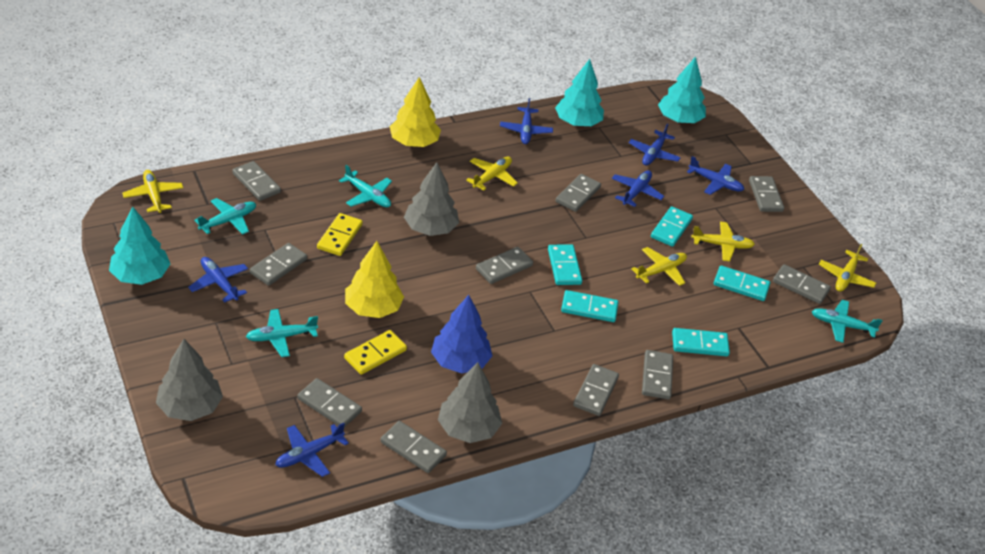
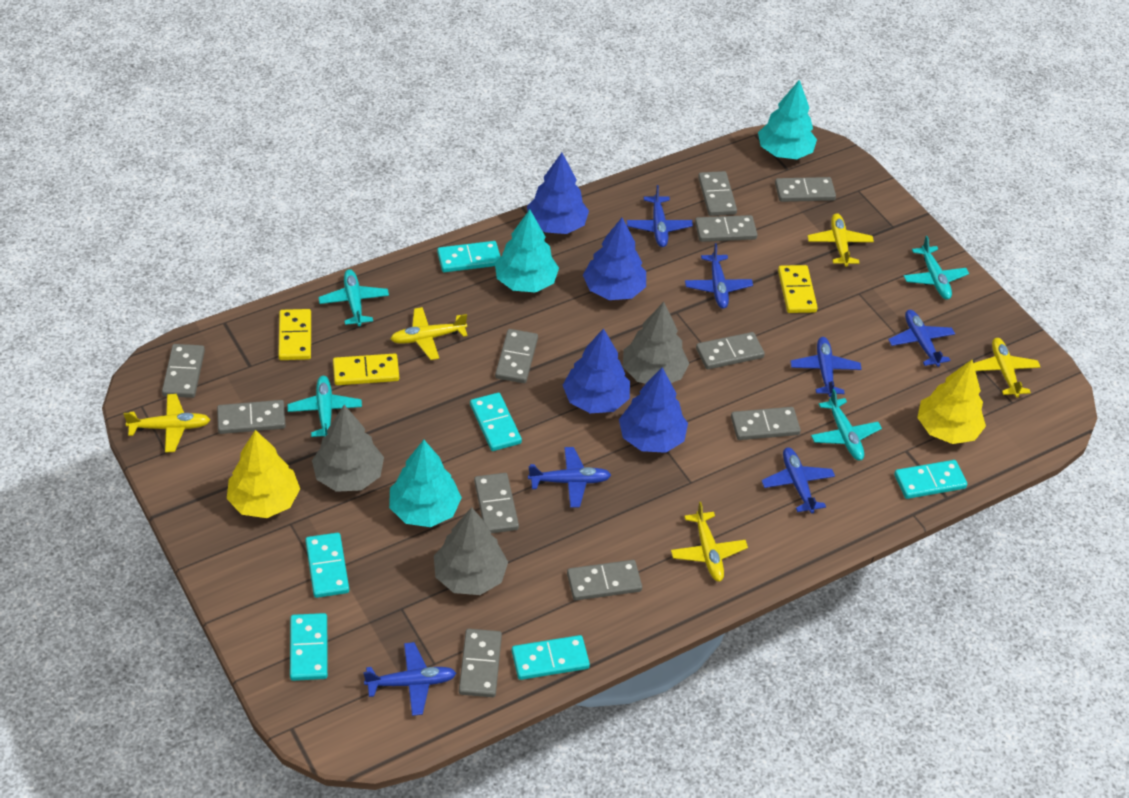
blue plane: 6 -> 7
blue tree: 1 -> 4
grey domino: 10 -> 11
turquoise domino: 5 -> 6
yellow domino: 2 -> 3

